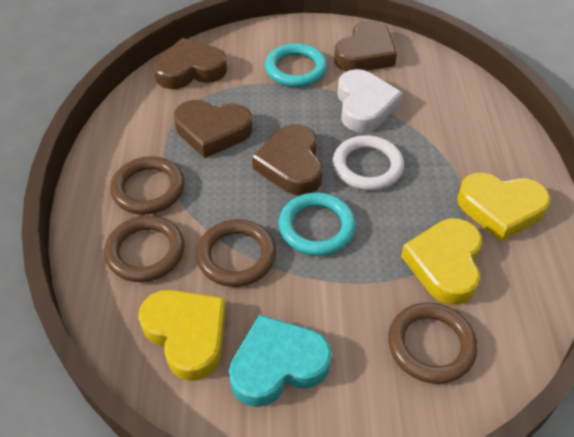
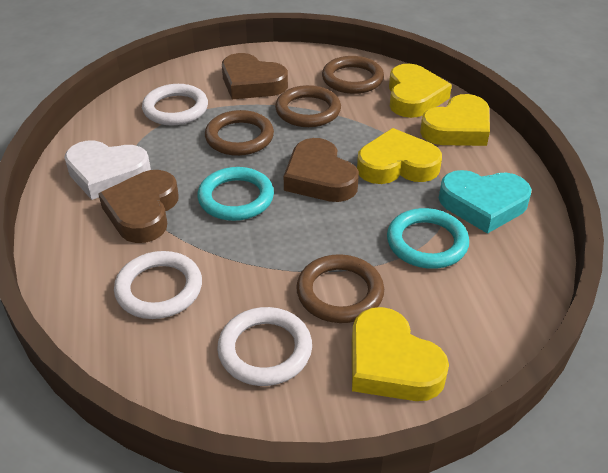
brown heart: 4 -> 3
white ring: 1 -> 3
yellow heart: 3 -> 4

